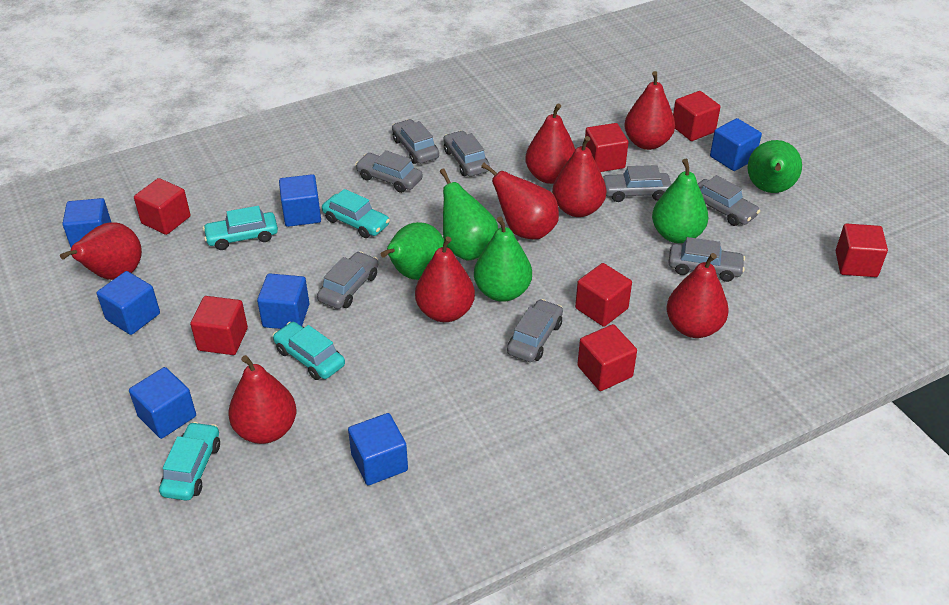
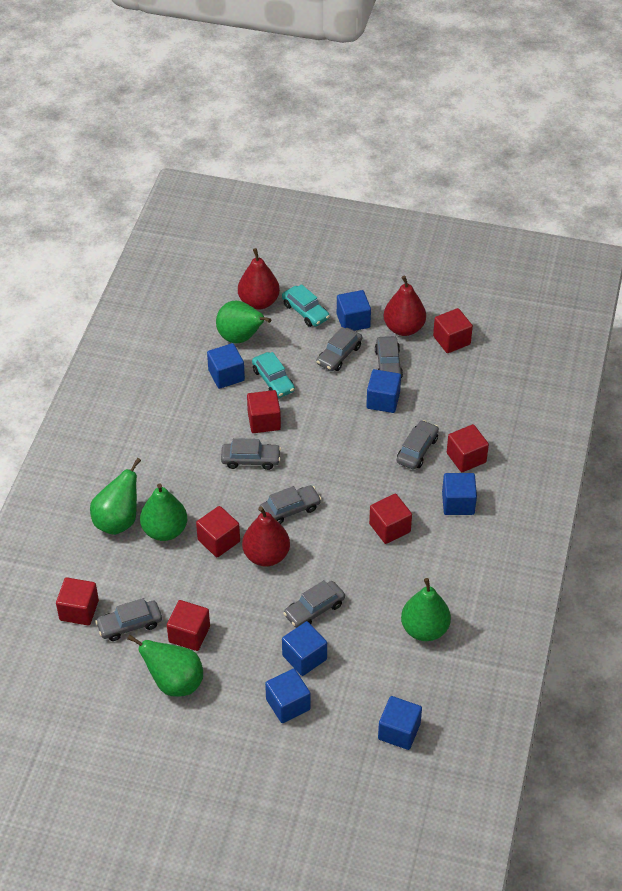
grey car: 8 -> 7
red pear: 8 -> 3
turquoise car: 4 -> 2

